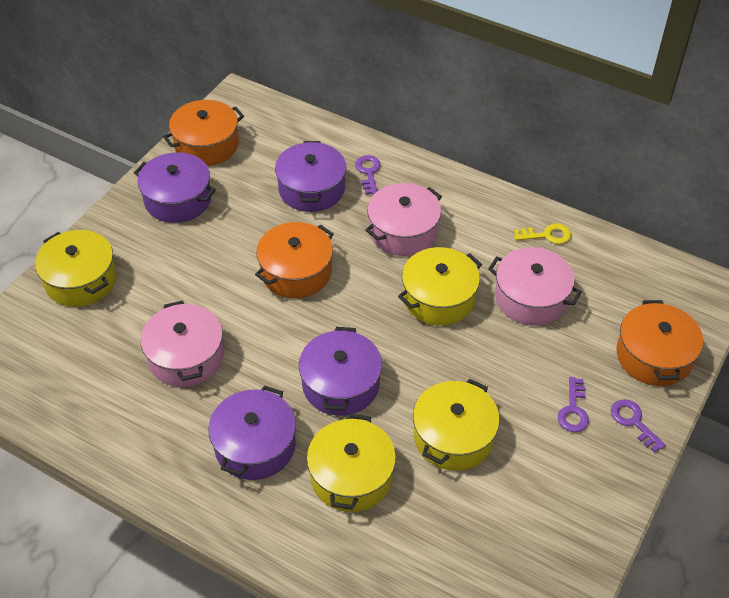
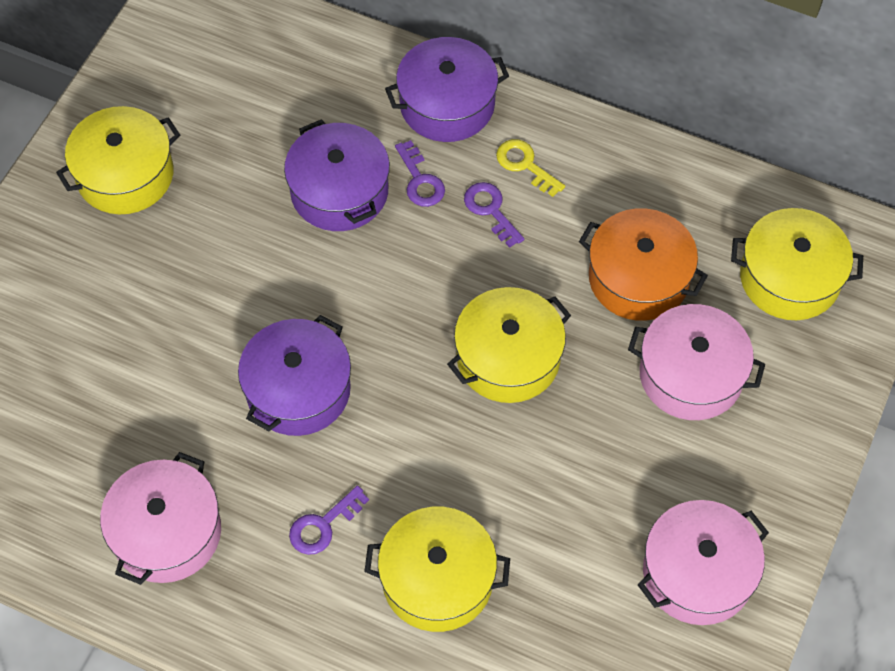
orange pot: 3 -> 1
purple pot: 4 -> 3

